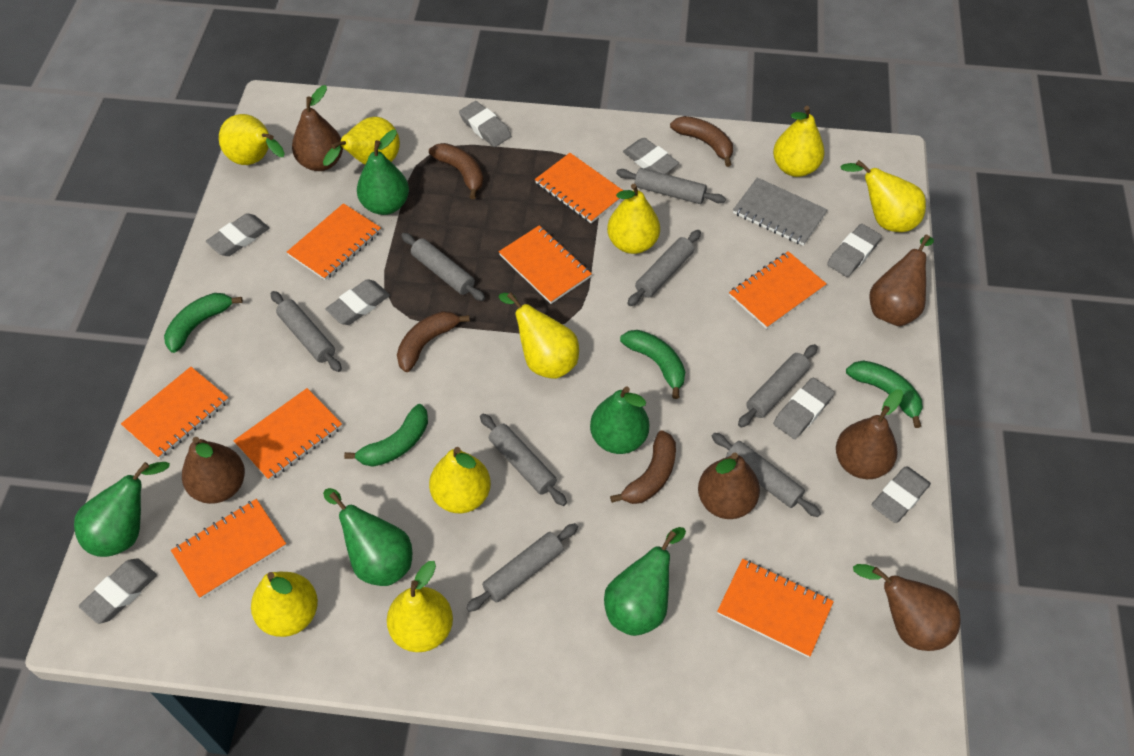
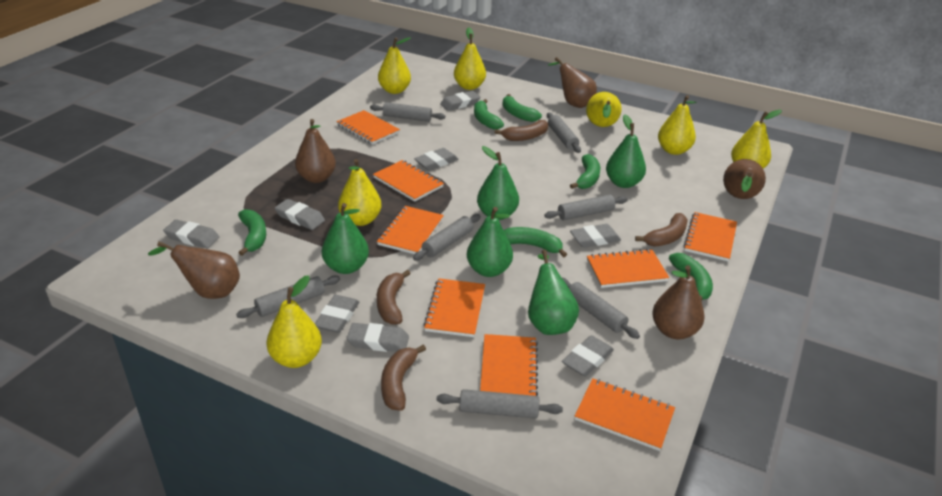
brown pear: 6 -> 5
green banana: 4 -> 6
grey notebook: 1 -> 0
grey rolling pin: 8 -> 7
yellow pear: 9 -> 7

